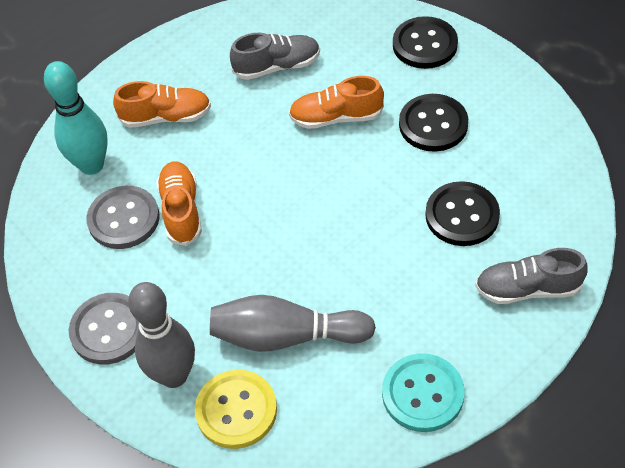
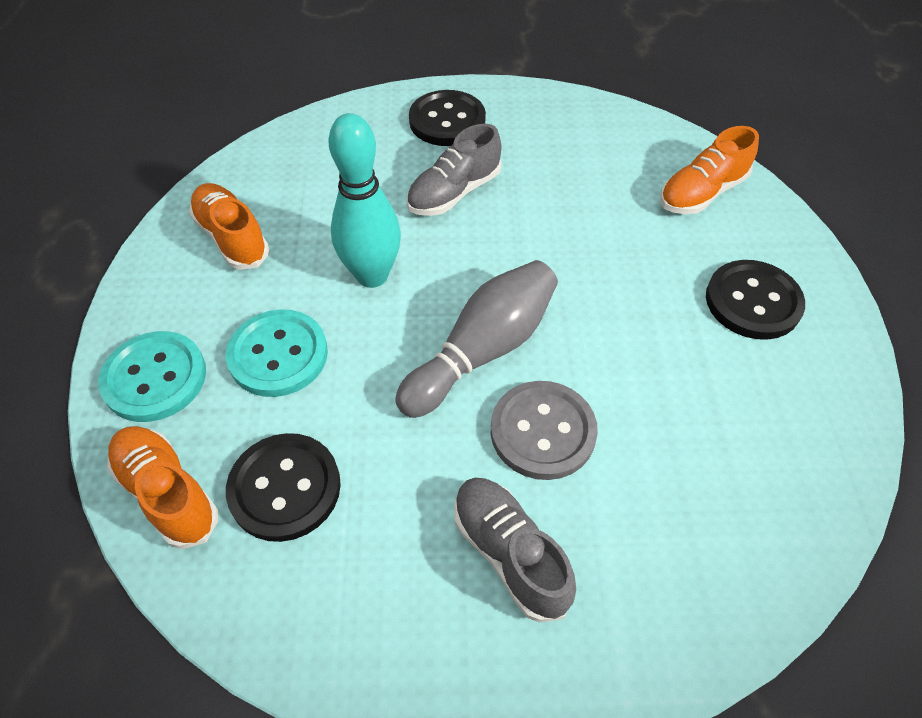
grey bowling pin: 2 -> 1
grey button: 2 -> 1
turquoise button: 1 -> 2
yellow button: 1 -> 0

